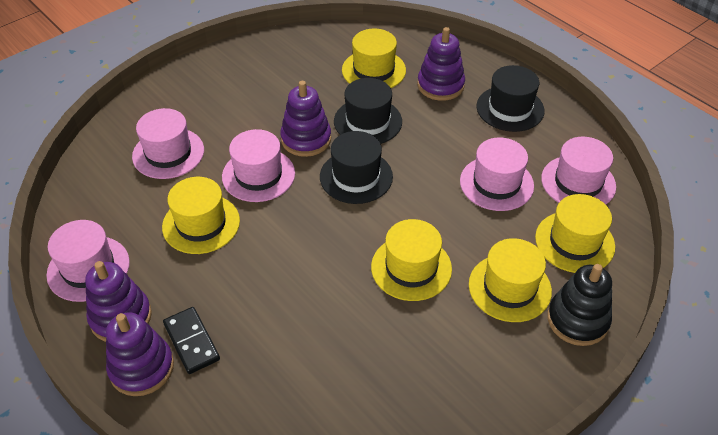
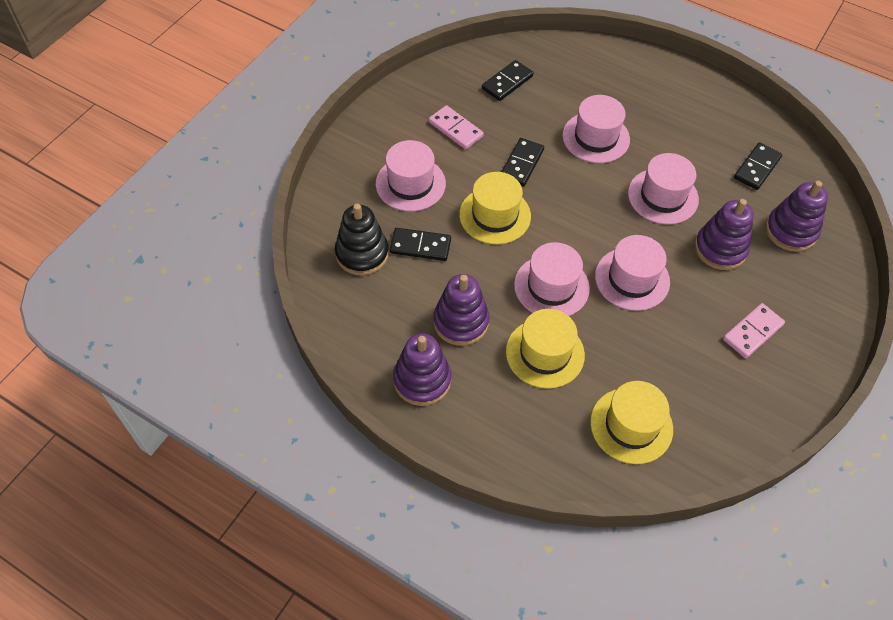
black domino: 1 -> 4
black hat: 3 -> 0
pink domino: 0 -> 2
yellow hat: 5 -> 3

